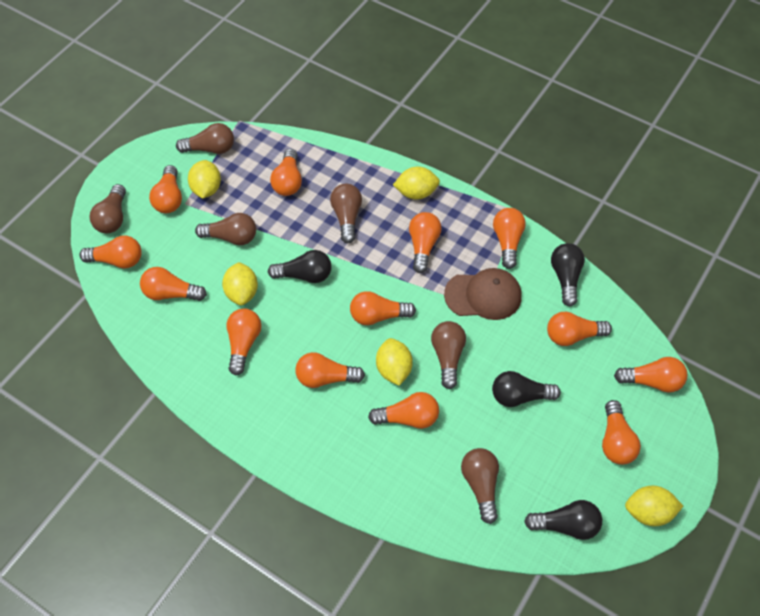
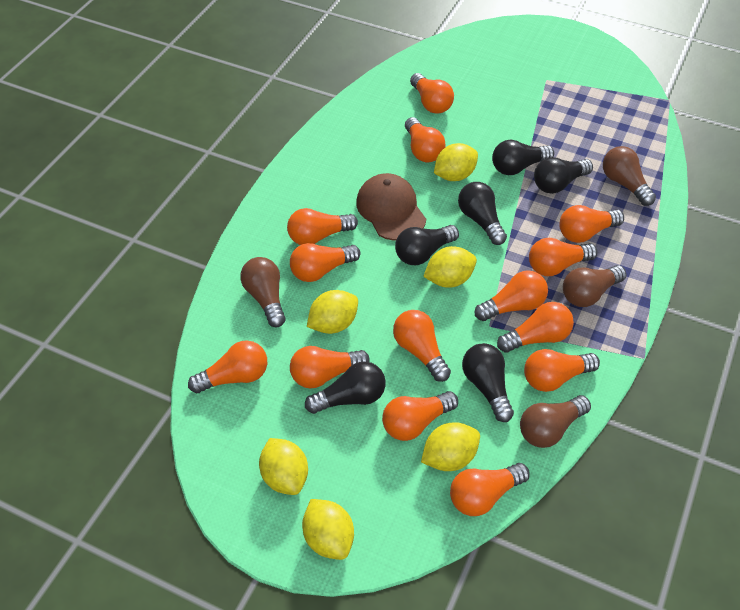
black light bulb: 4 -> 6
brown light bulb: 6 -> 4
orange light bulb: 13 -> 14
yellow lemon: 5 -> 6

